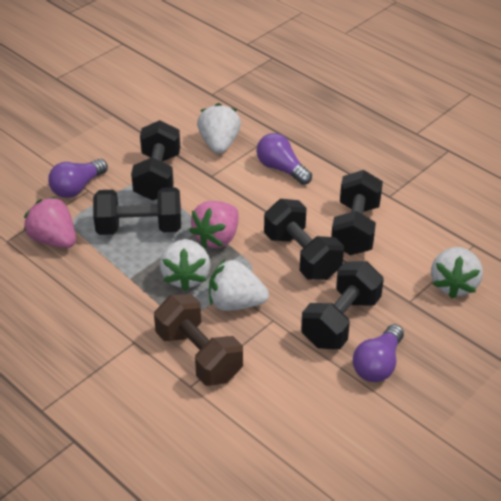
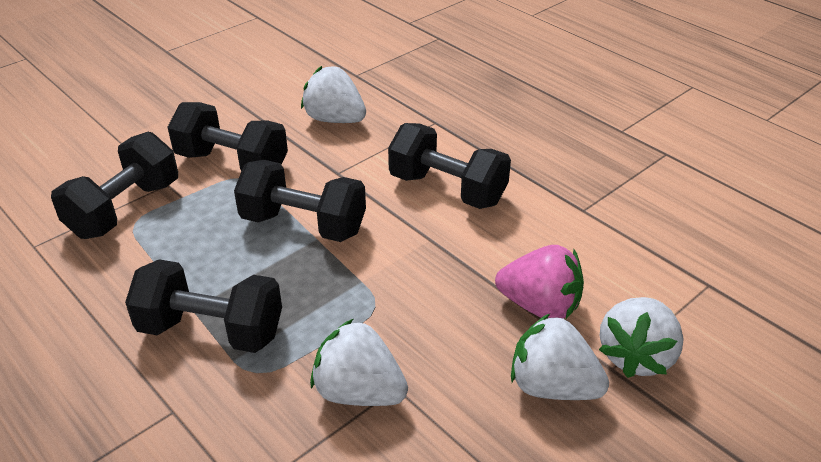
brown dumbbell: 1 -> 0
pink strawberry: 2 -> 1
purple light bulb: 3 -> 0

